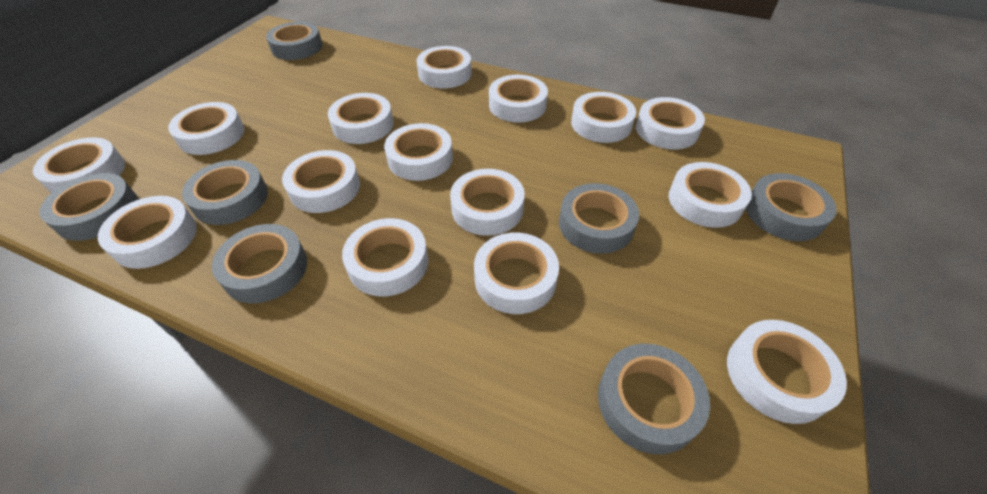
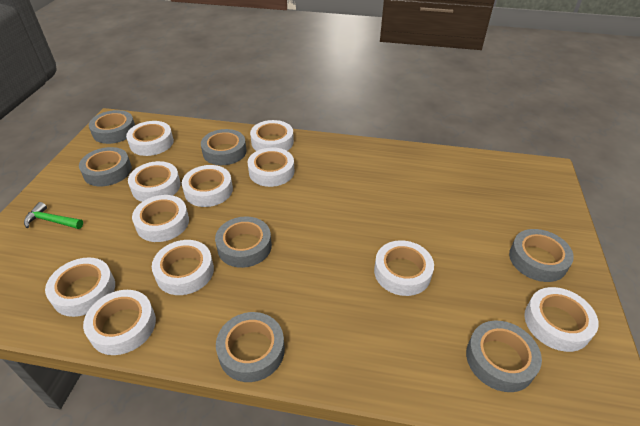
green hammer: 0 -> 1
white tape: 15 -> 11

